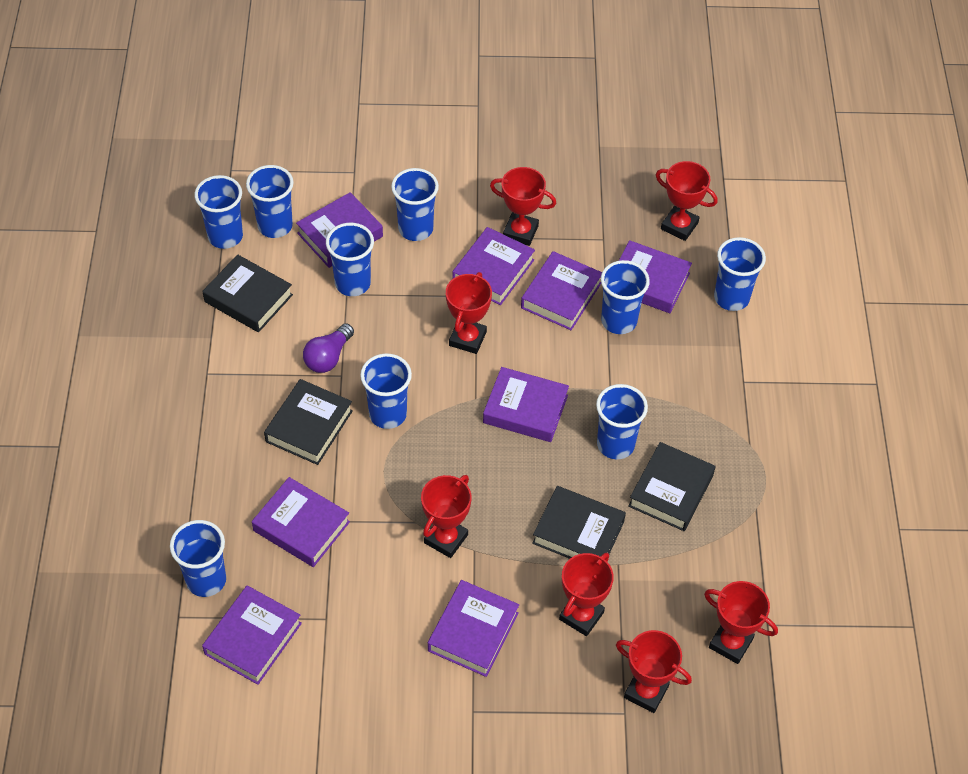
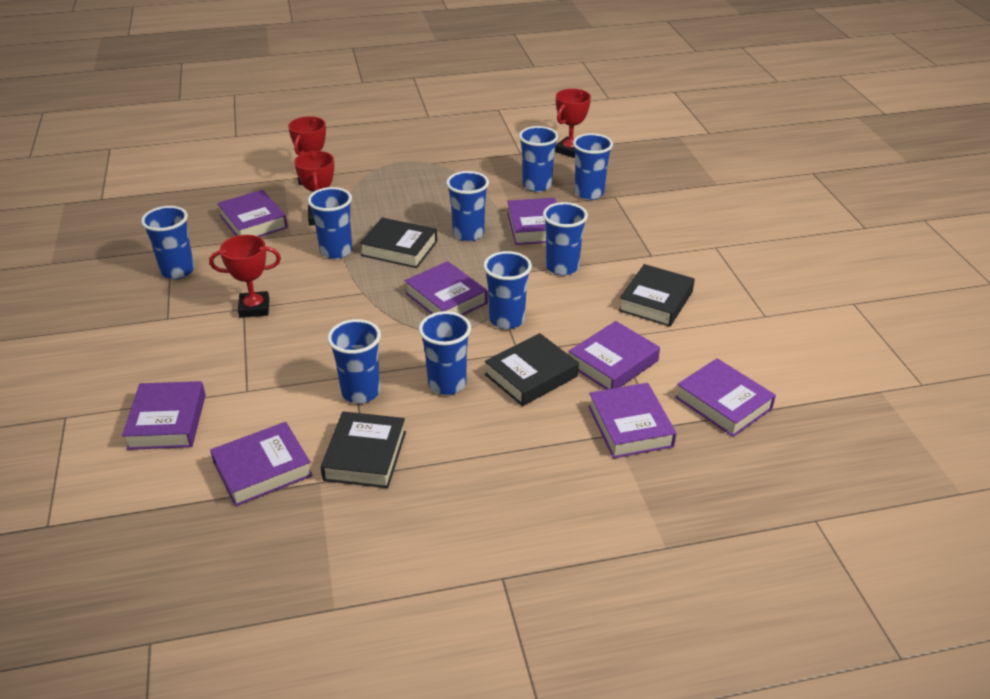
purple light bulb: 1 -> 0
red trophy: 7 -> 4

